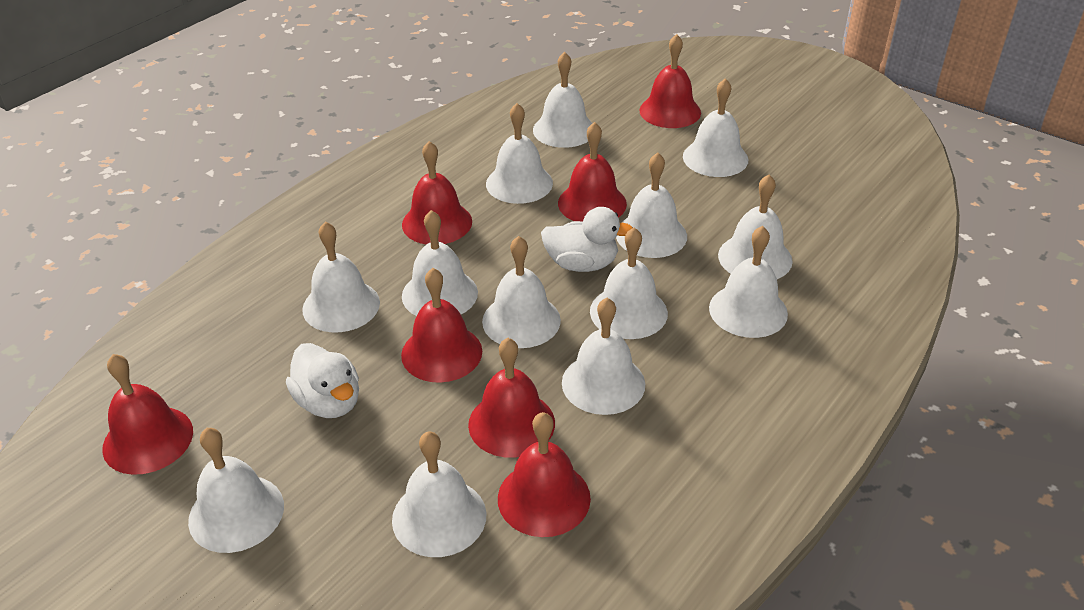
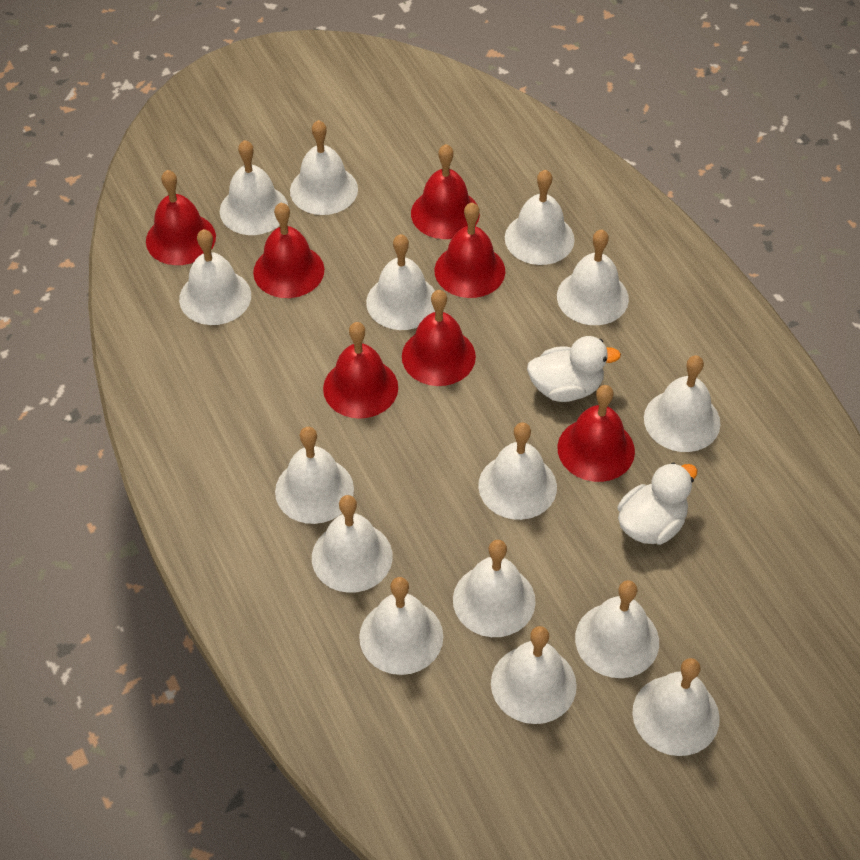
white bell: 13 -> 15

